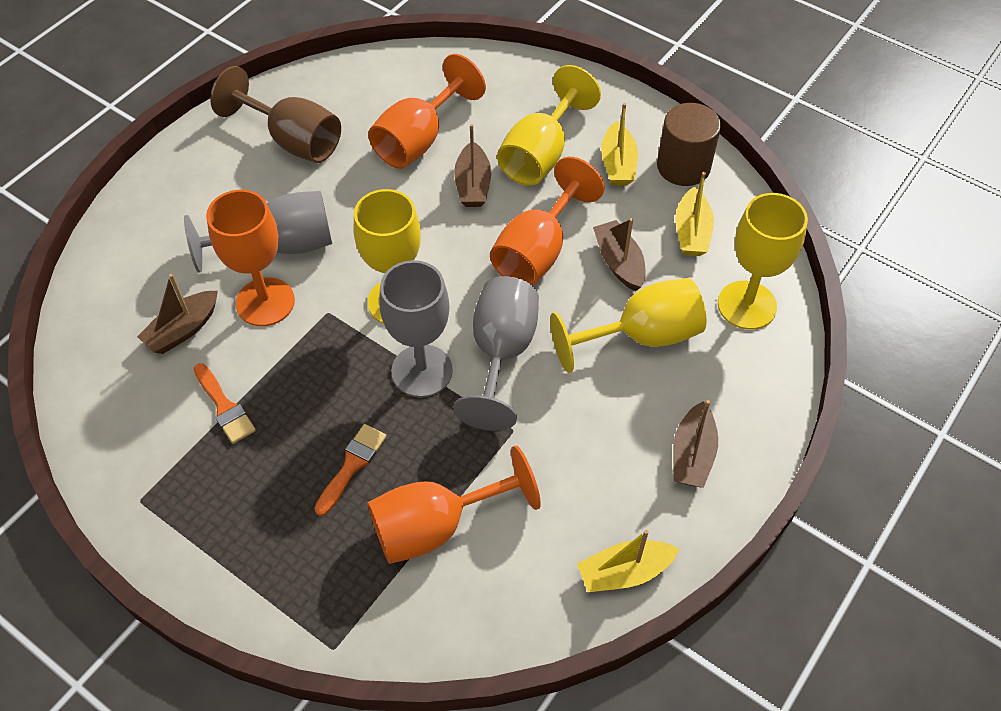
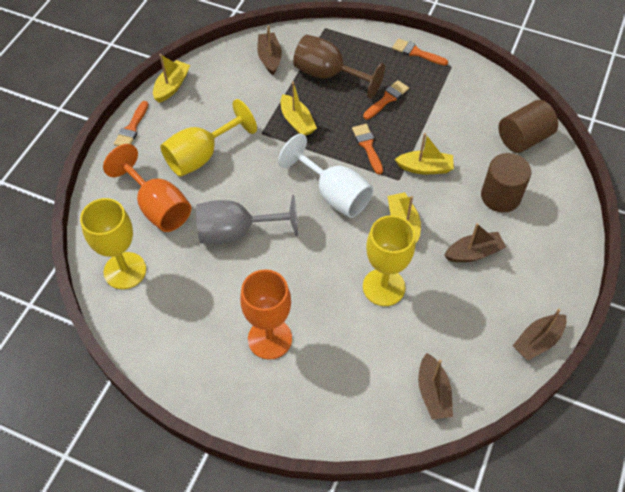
brown cylinder: 1 -> 2
grey goblet: 3 -> 1
orange brush: 2 -> 4
orange goblet: 4 -> 2
white goblet: 0 -> 1
yellow boat: 3 -> 4
yellow goblet: 4 -> 3

